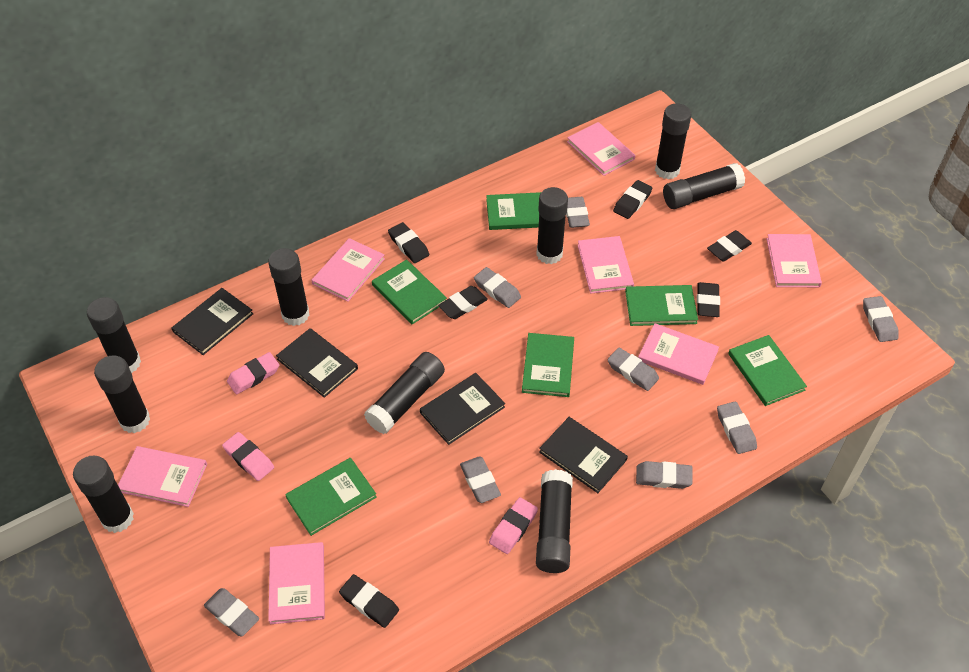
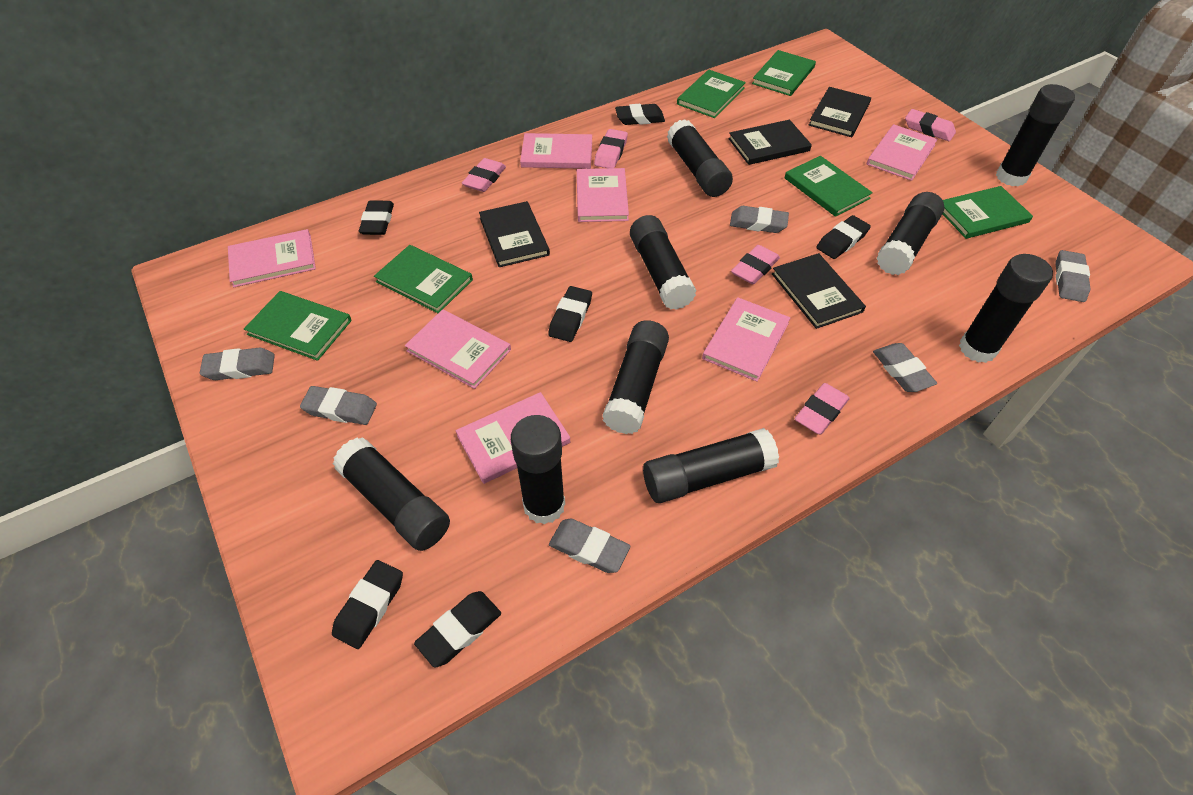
grey eraser: 8 -> 6
pink eraser: 3 -> 5

